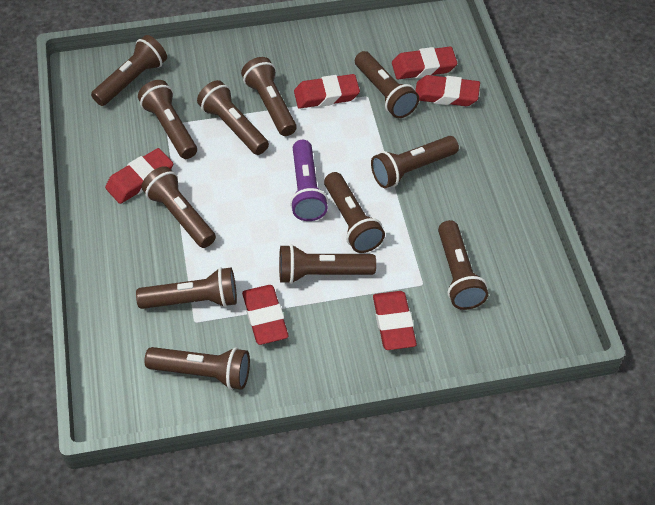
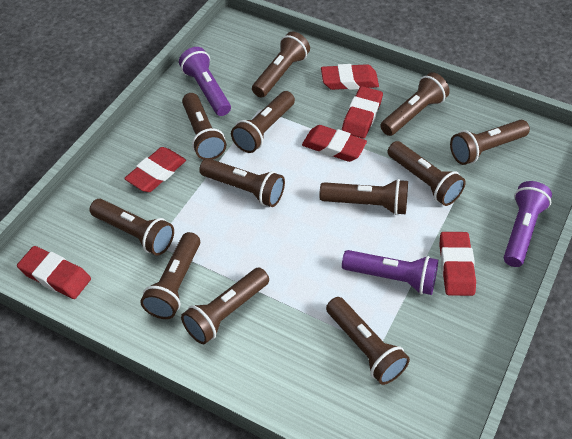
purple flashlight: 1 -> 3

